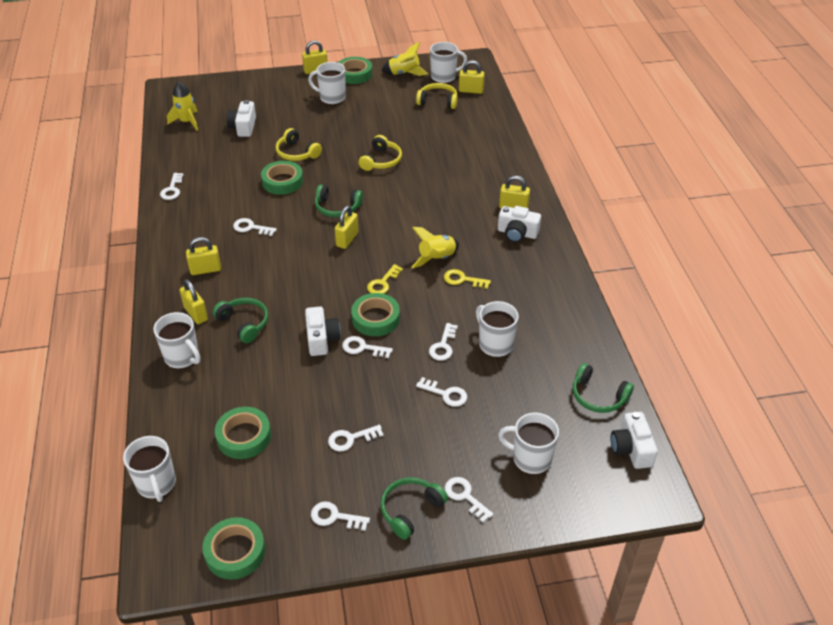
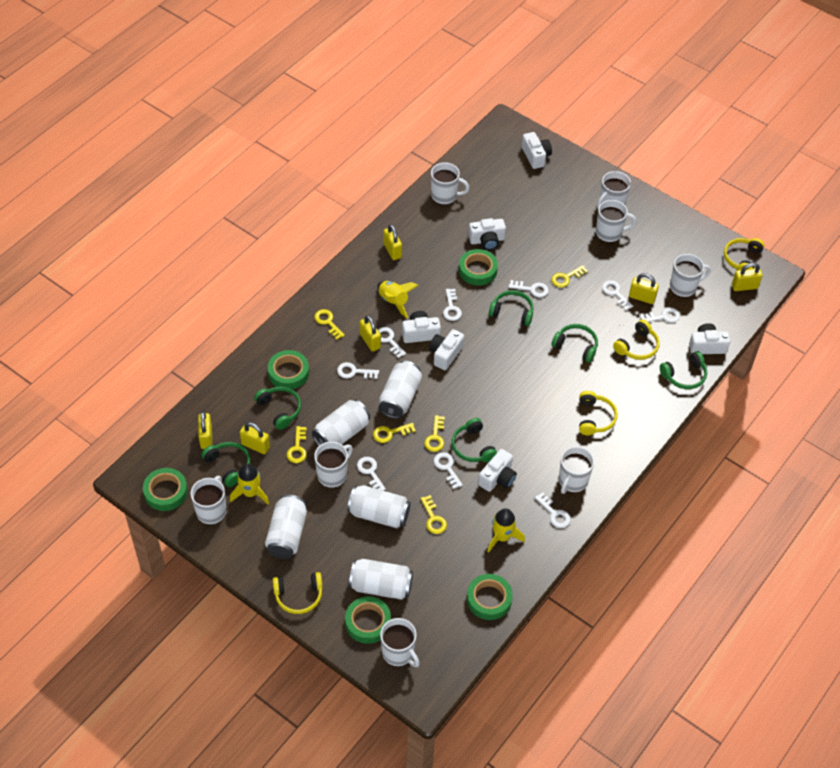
green headphones: 4 -> 6
white camera: 4 -> 6
white can: 0 -> 5
white key: 8 -> 9
white mug: 6 -> 8
yellow headphones: 3 -> 4
yellow key: 2 -> 6

